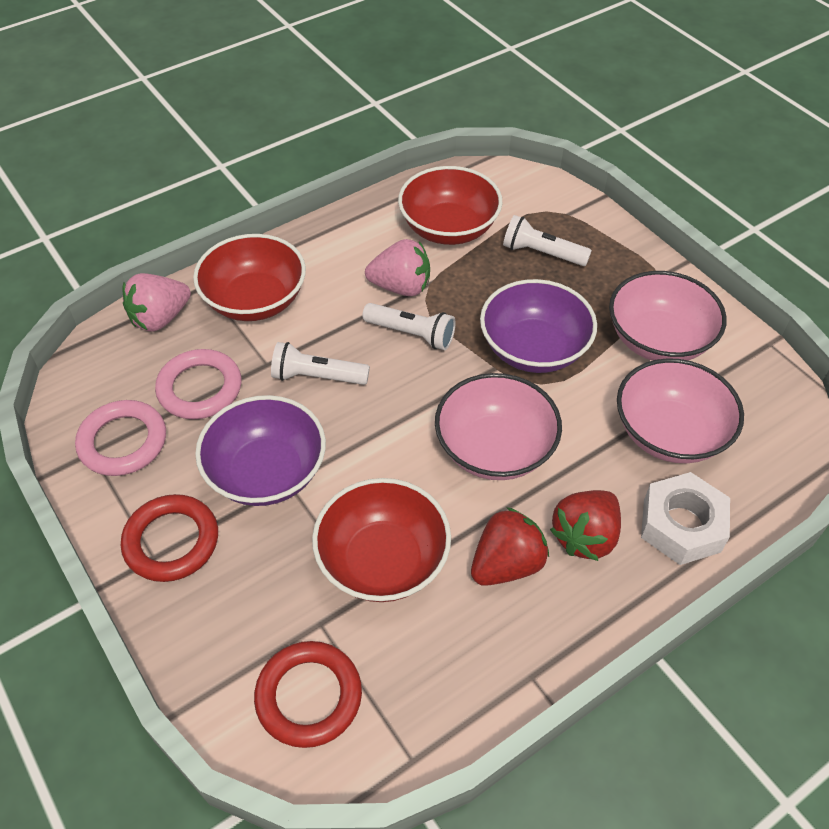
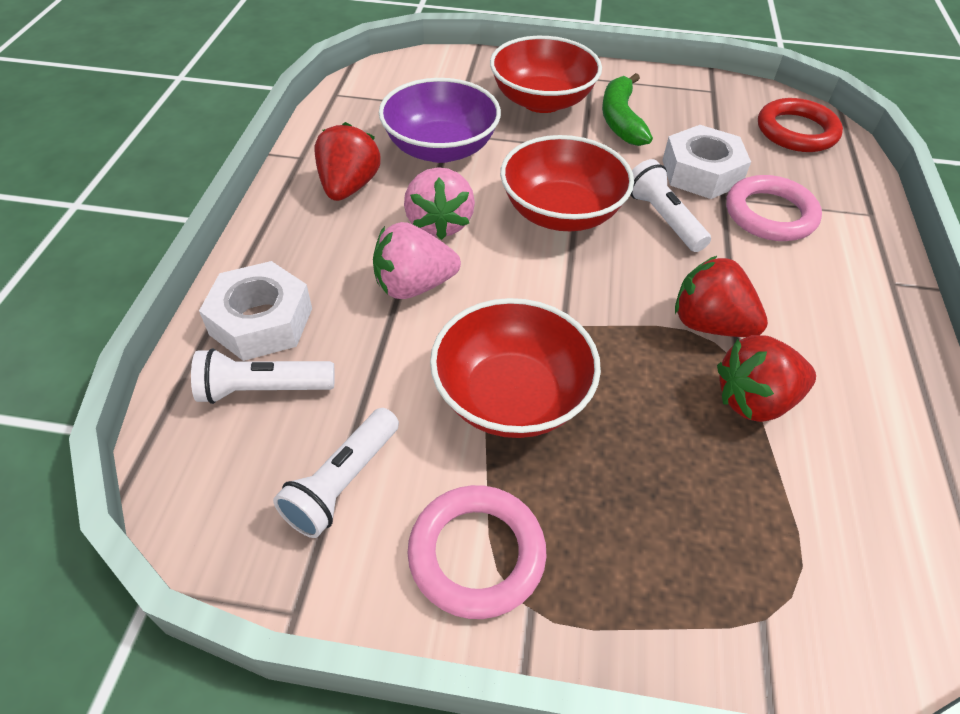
green banana: 0 -> 1
pink bowl: 3 -> 0
purple bowl: 2 -> 1
red ring: 2 -> 1
red strawberry: 2 -> 3
white nut: 1 -> 2

